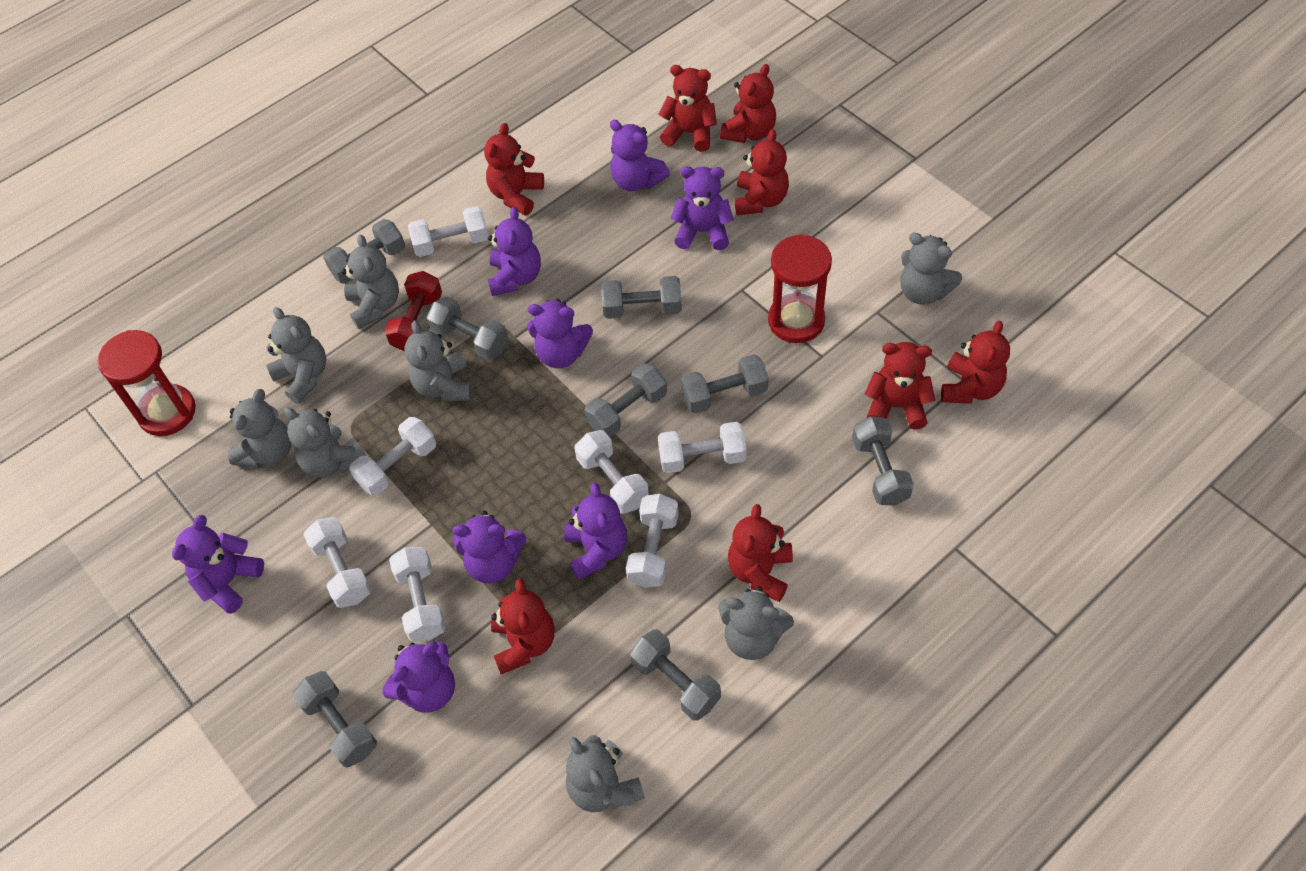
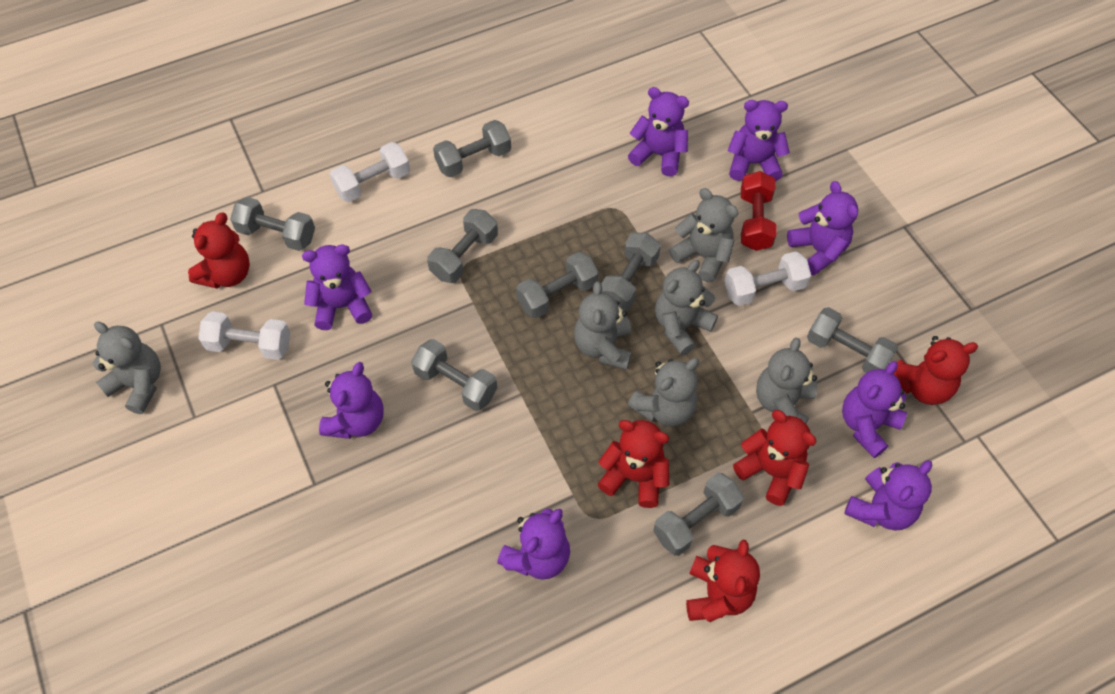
grey teddy bear: 8 -> 6
red hourglass: 2 -> 0
red teddy bear: 8 -> 5
white dumbbell: 7 -> 3

